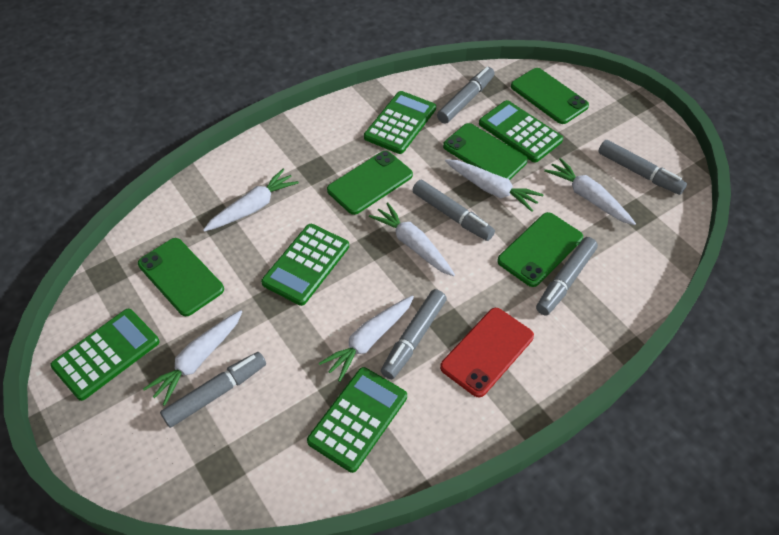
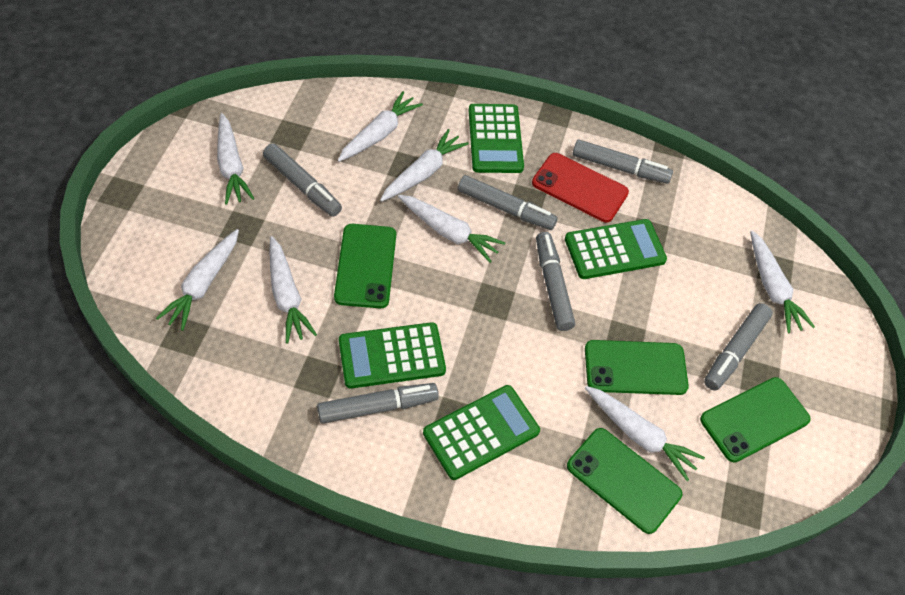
green calculator: 5 -> 4
green phone: 5 -> 4
white carrot: 6 -> 8

